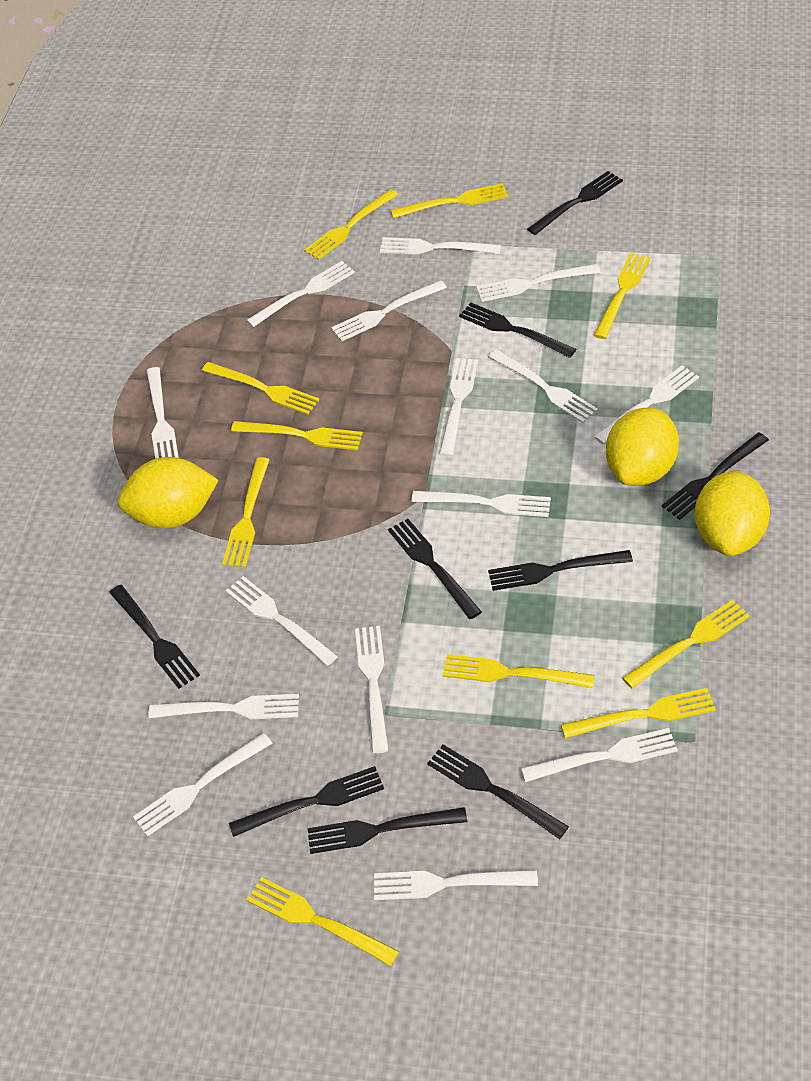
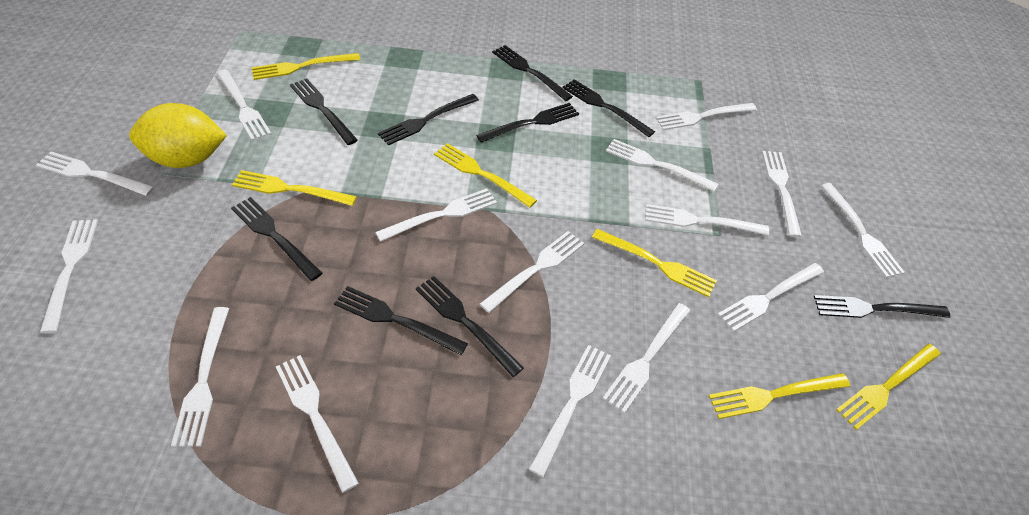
yellow fork: 10 -> 6
yellow lemon: 3 -> 1

